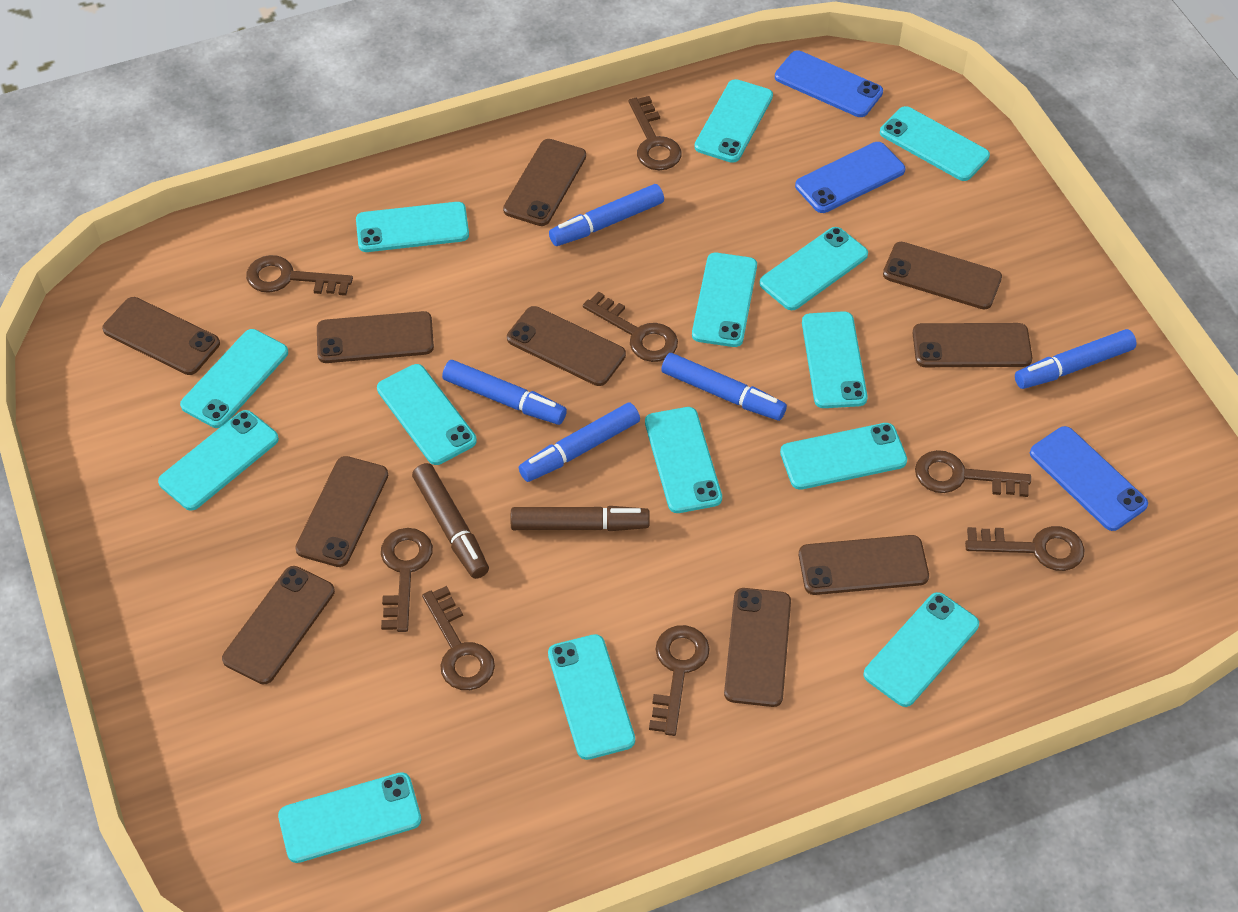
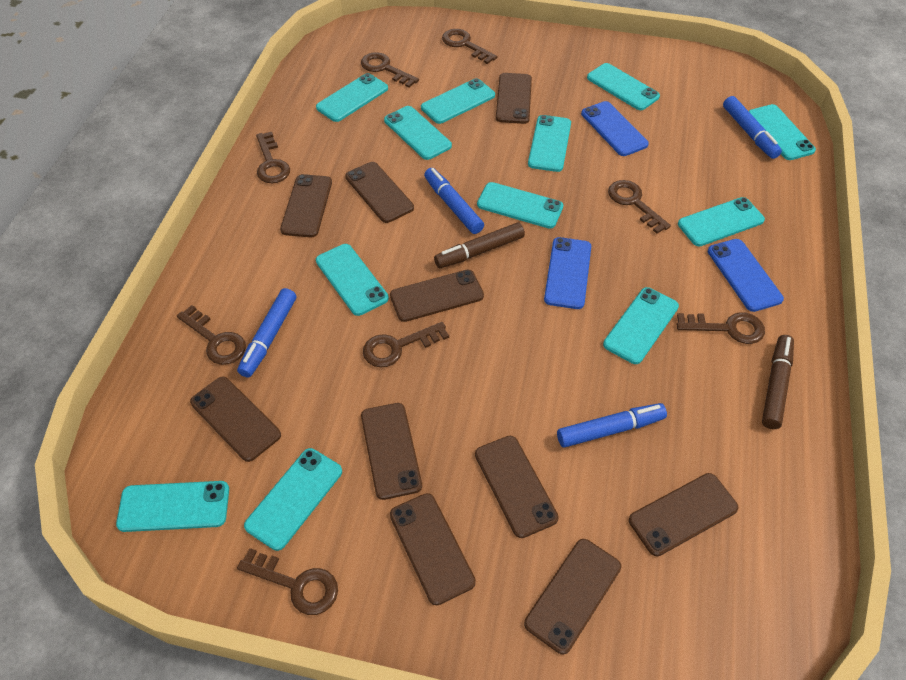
blue marker: 5 -> 4
turquoise phone: 14 -> 12

